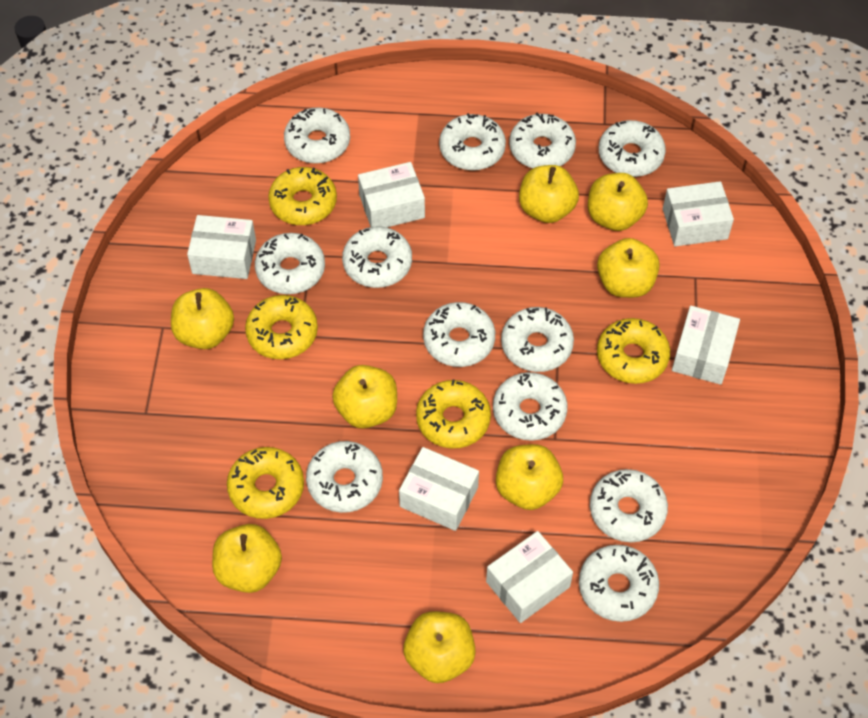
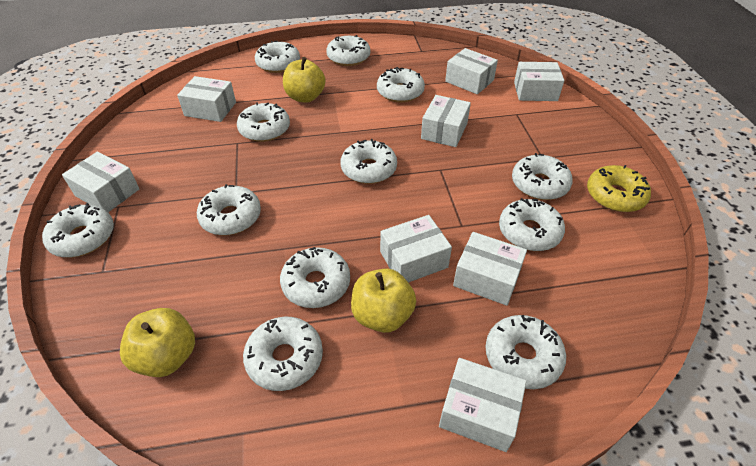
white box: 6 -> 8
yellow apple: 8 -> 3
yellow donut: 5 -> 1

